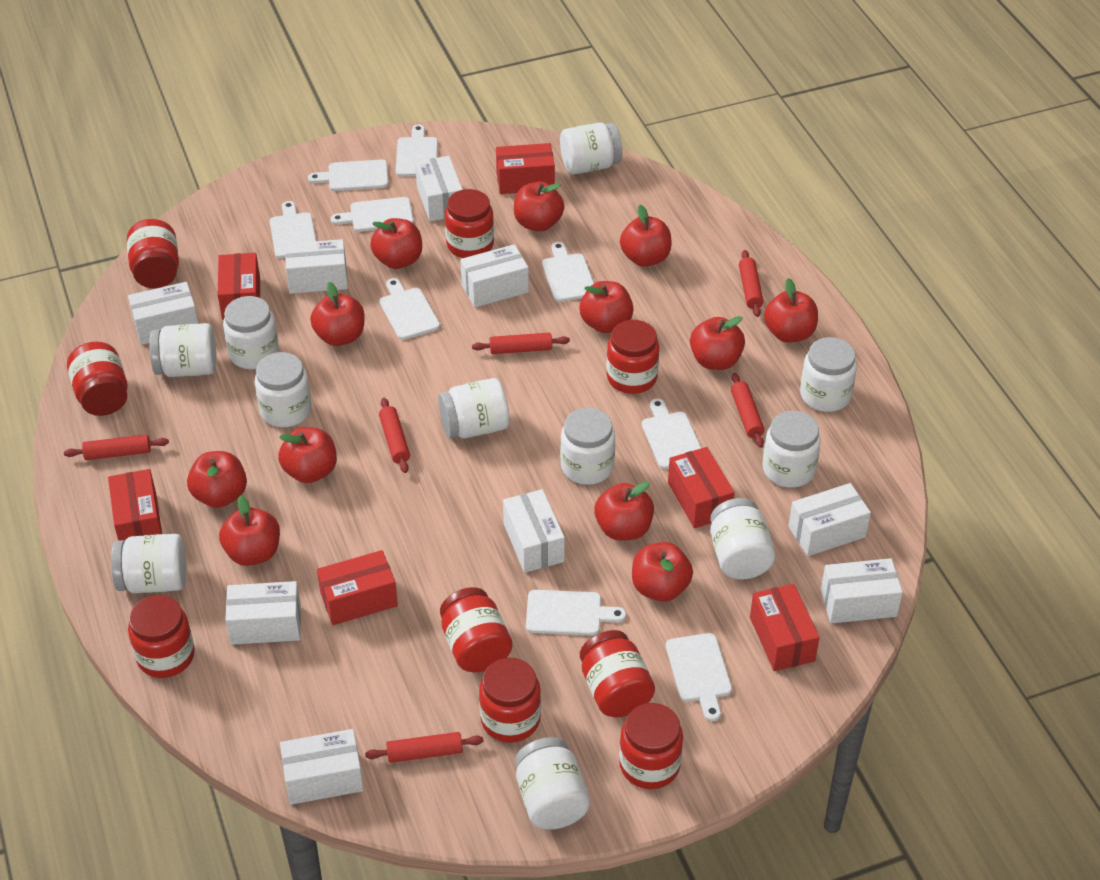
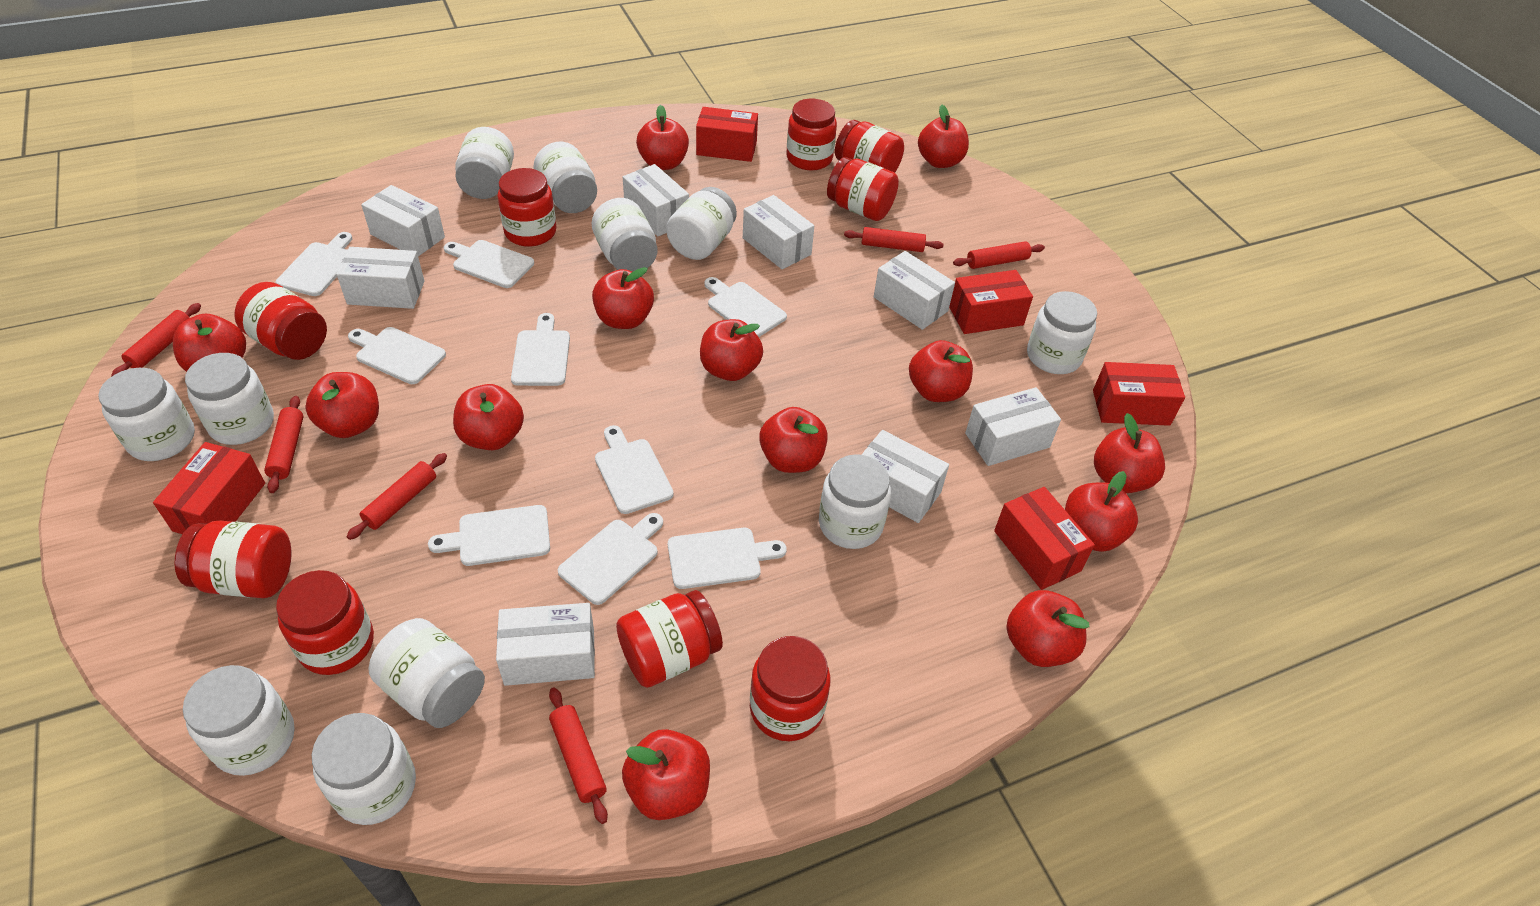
red apple: 12 -> 13
red box: 6 -> 5
white box: 9 -> 8

